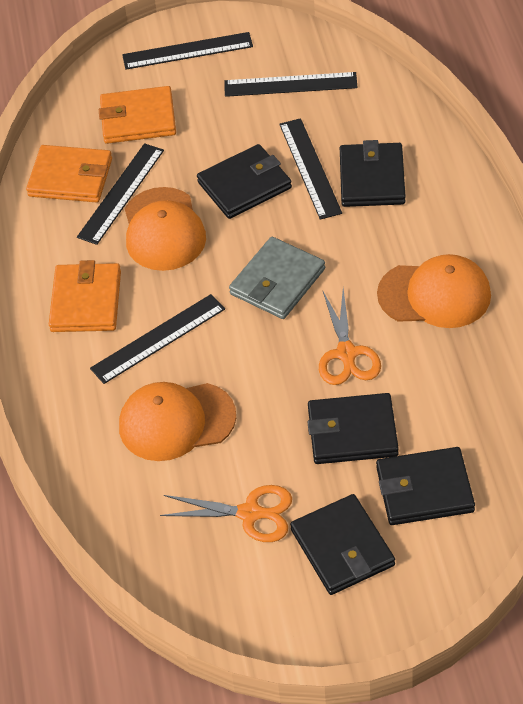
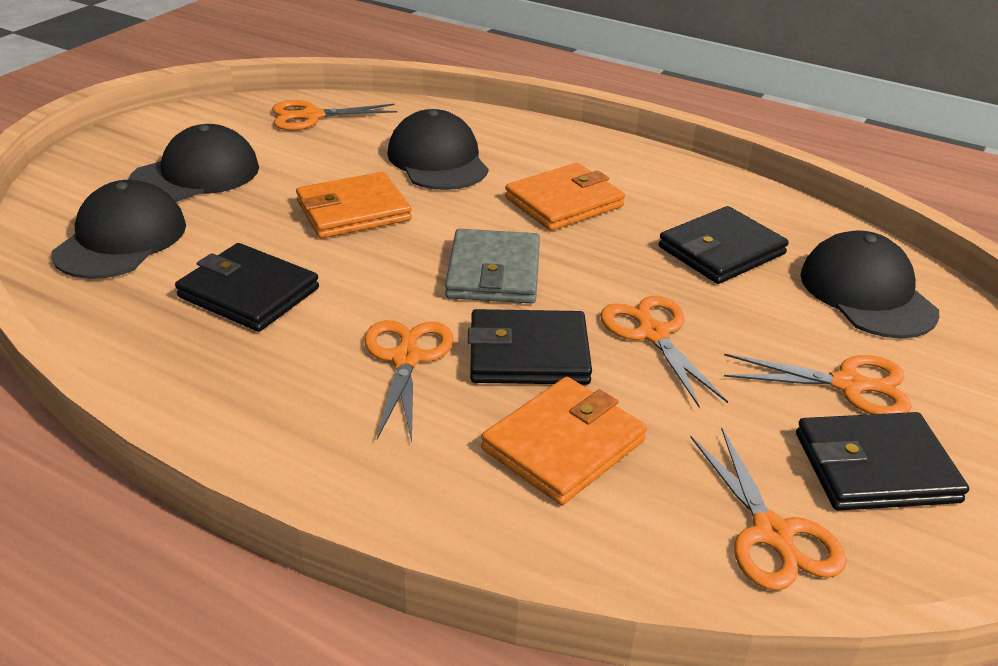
black cap: 0 -> 4
black ruler: 5 -> 0
black wallet: 5 -> 4
orange cap: 3 -> 0
orange scissors: 2 -> 5

